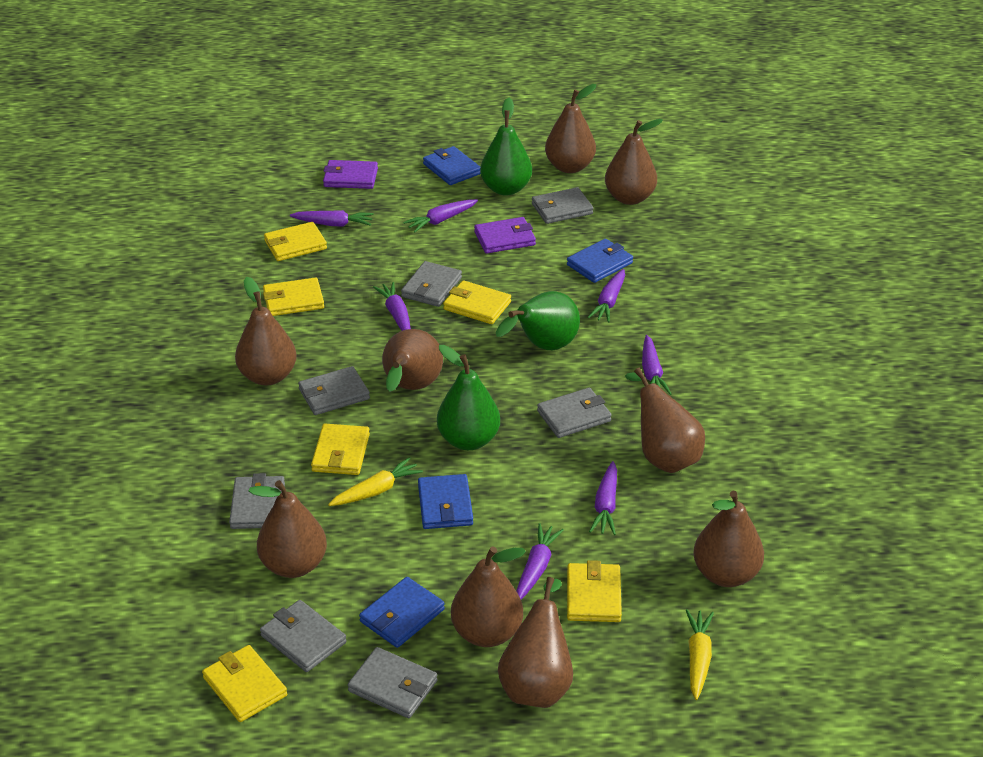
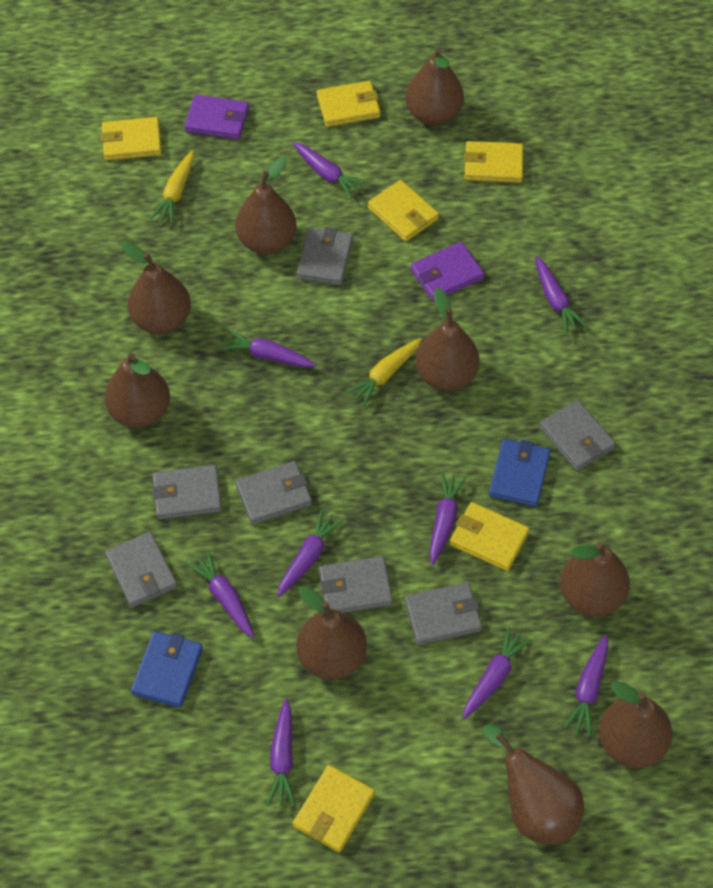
blue wallet: 4 -> 2
green pear: 3 -> 0
purple carrot: 7 -> 9

